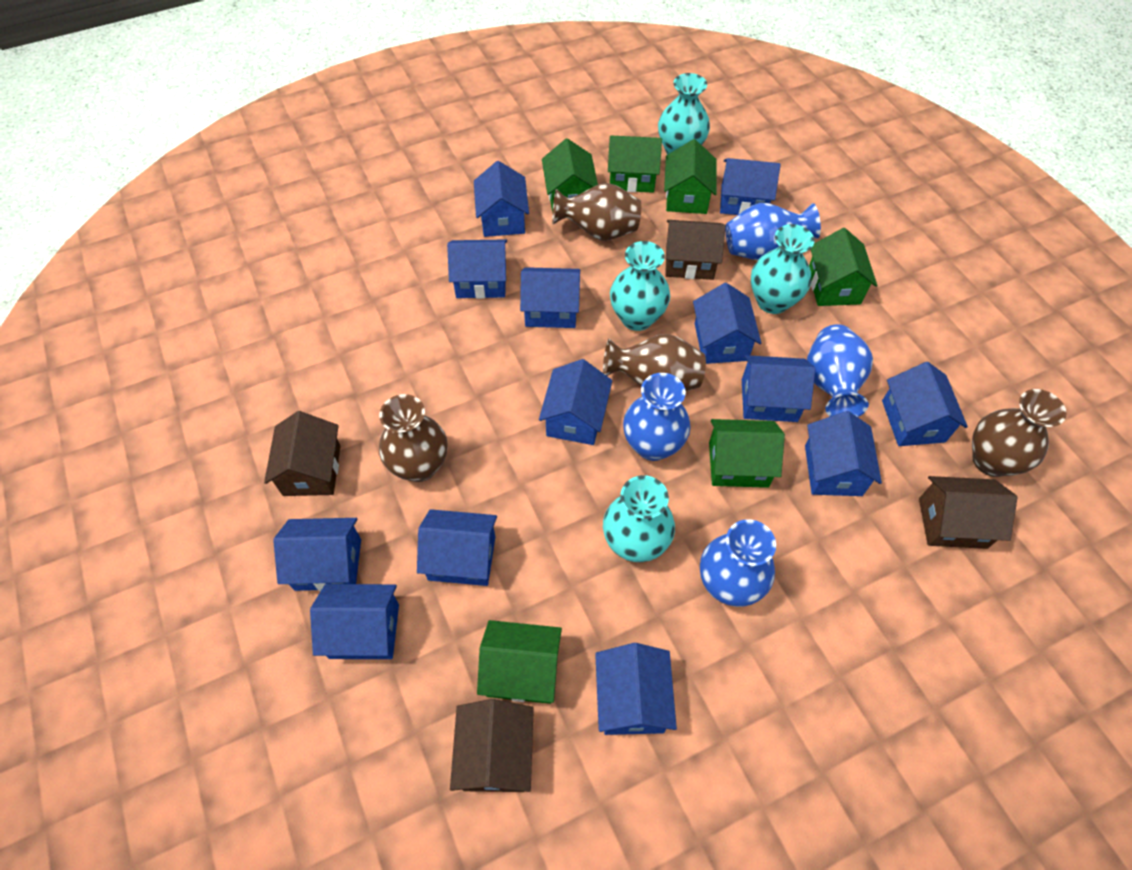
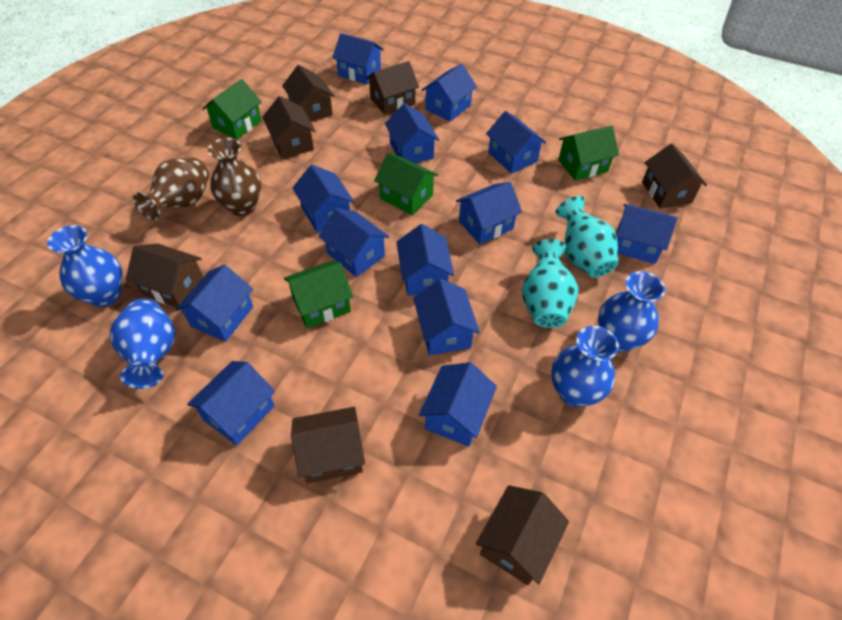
brown house: 4 -> 7
brown vase: 4 -> 2
green house: 6 -> 4
turquoise vase: 4 -> 2

